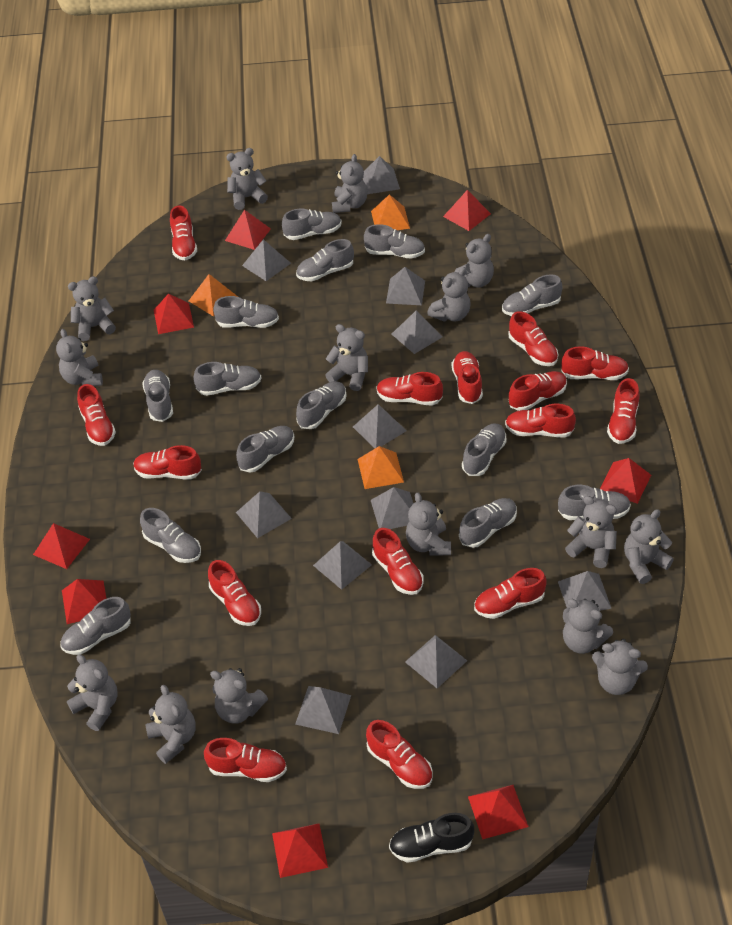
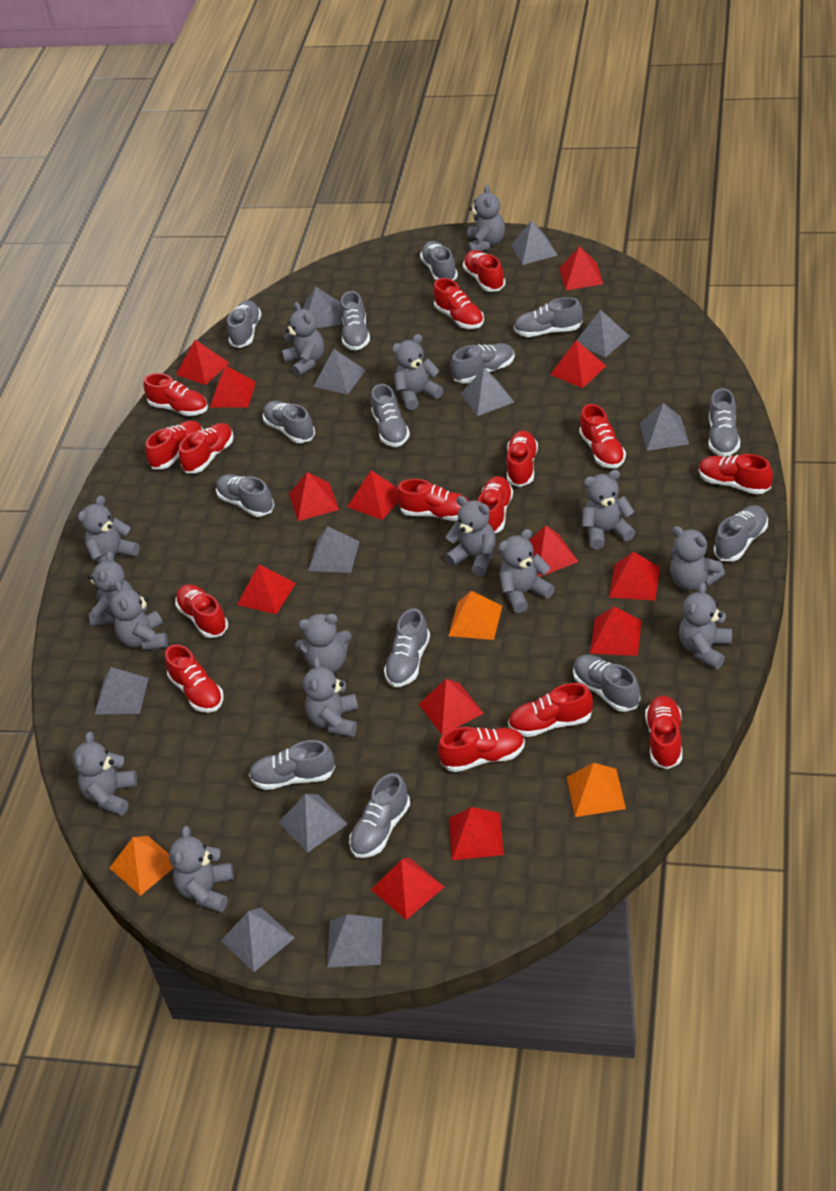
black shoe: 1 -> 0
red pyramid: 8 -> 13

